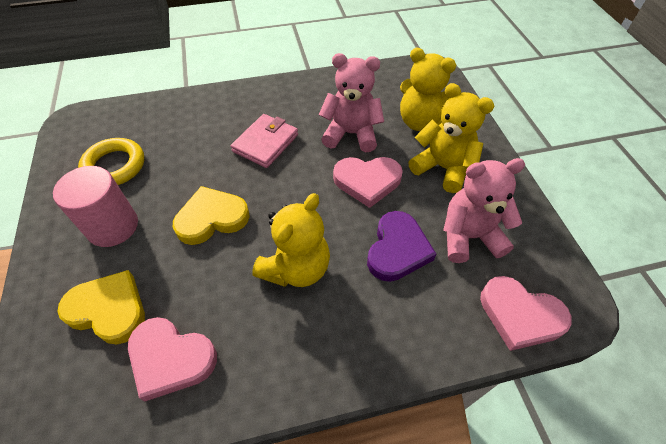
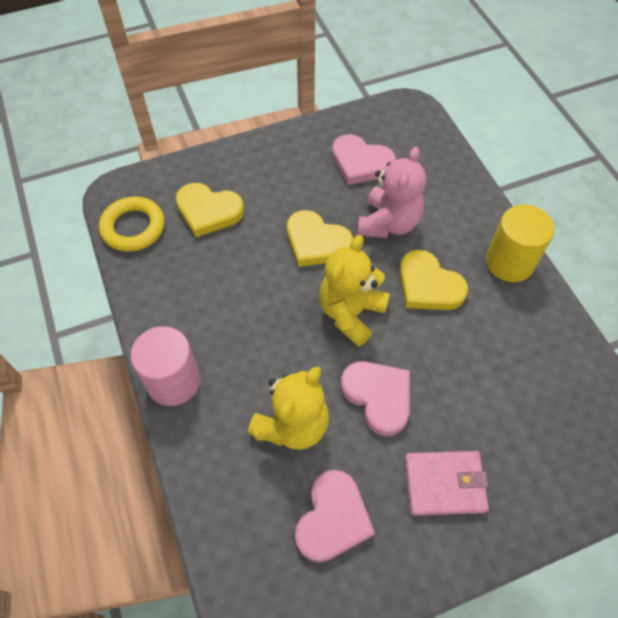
pink teddy bear: 2 -> 1
purple heart: 1 -> 0
yellow cylinder: 0 -> 1
yellow heart: 2 -> 3
yellow teddy bear: 3 -> 2

